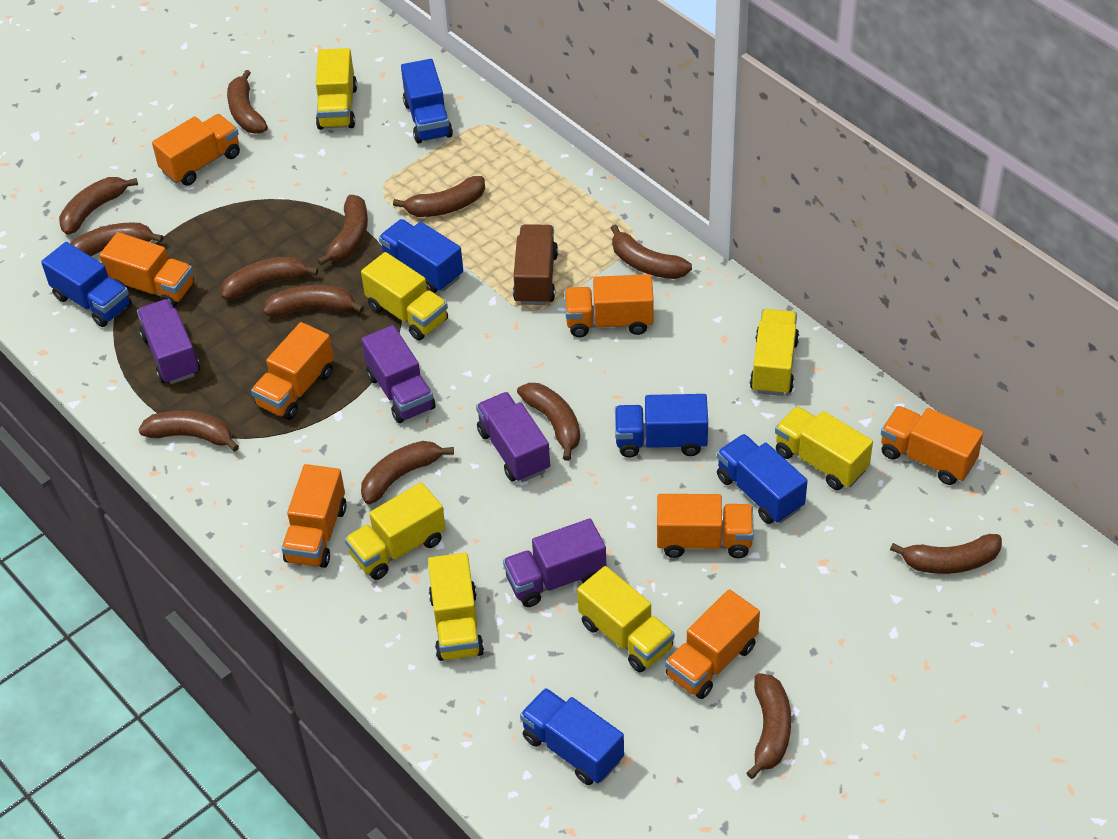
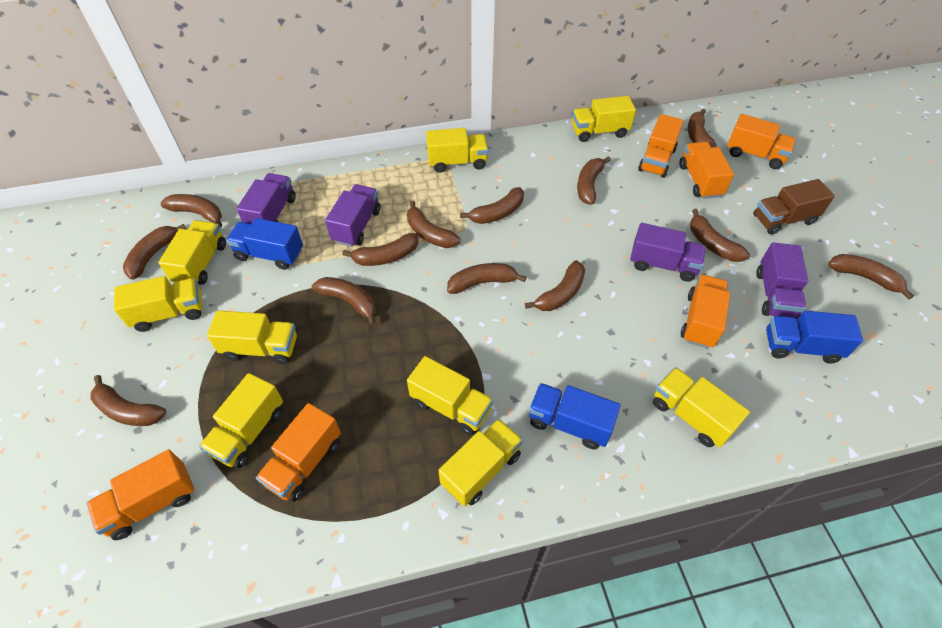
blue truck: 6 -> 3
orange truck: 8 -> 6
yellow truck: 7 -> 9

